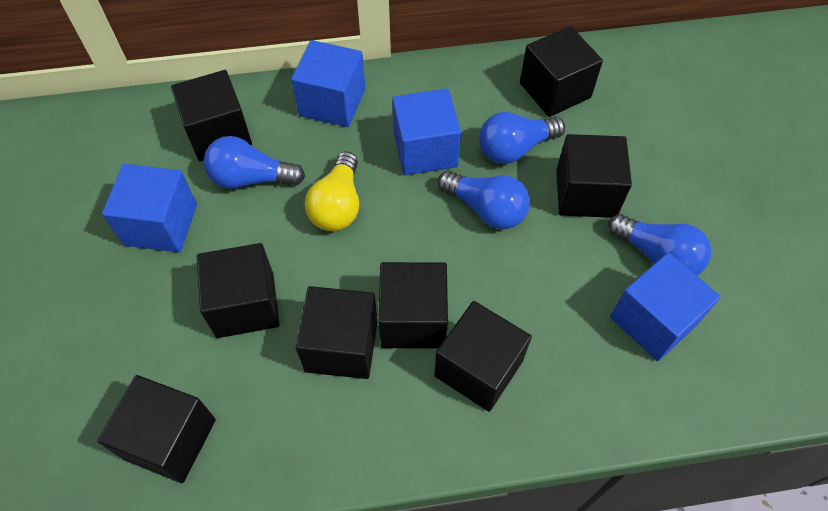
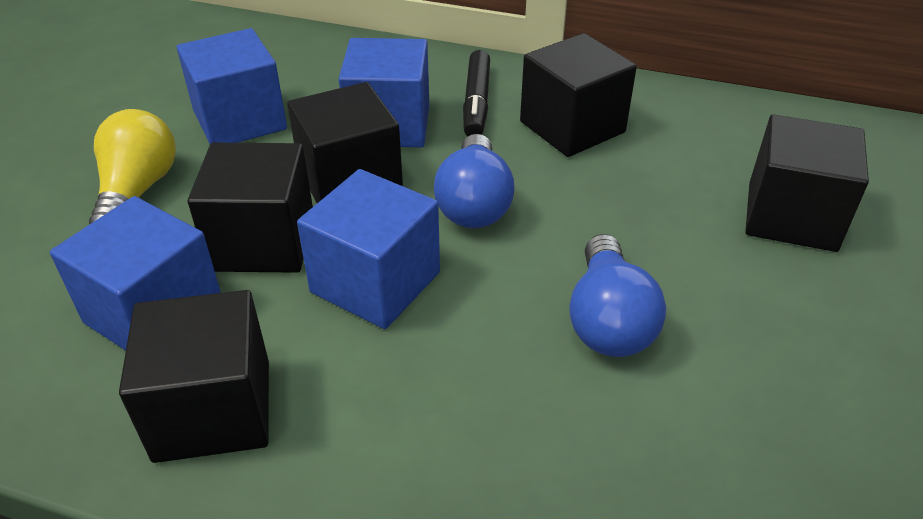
black cube: 8 -> 5
black marker: 0 -> 1
blue light bulb: 4 -> 2

